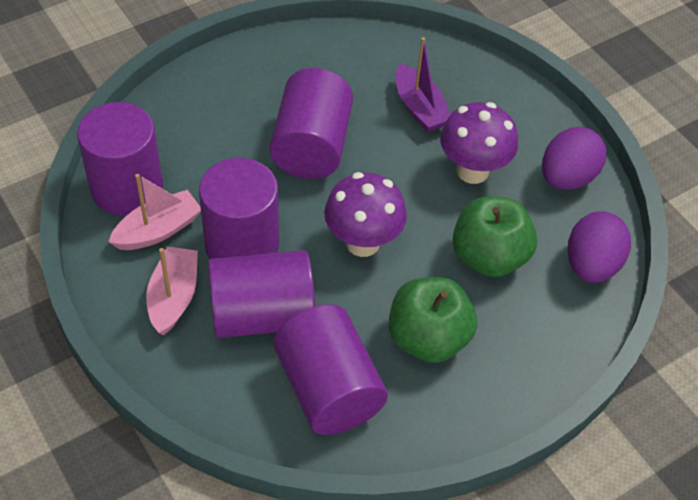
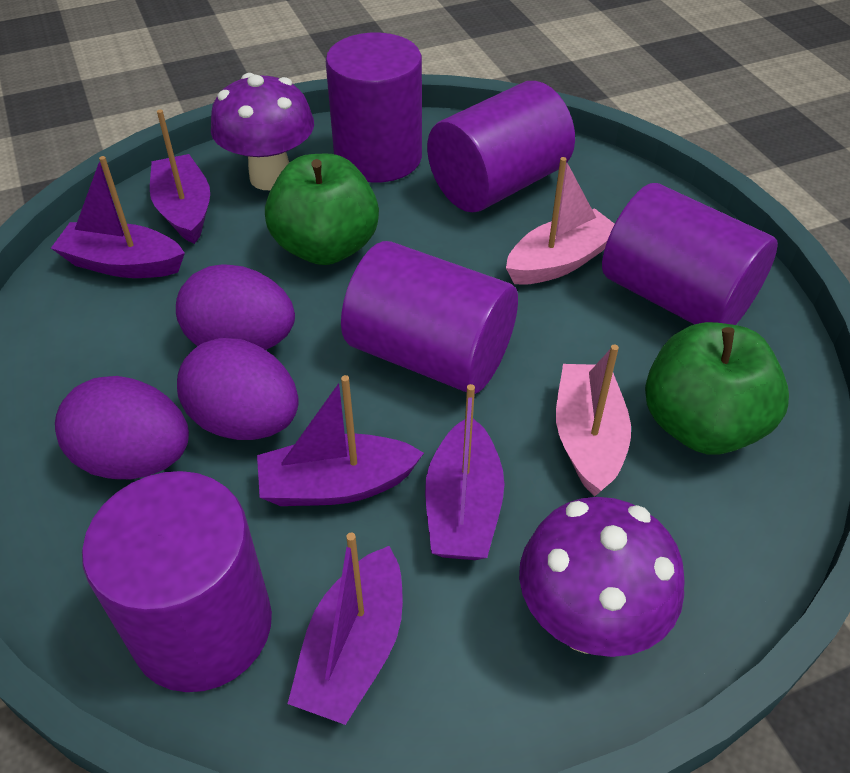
purple boat: 1 -> 5
purple egg: 2 -> 3

